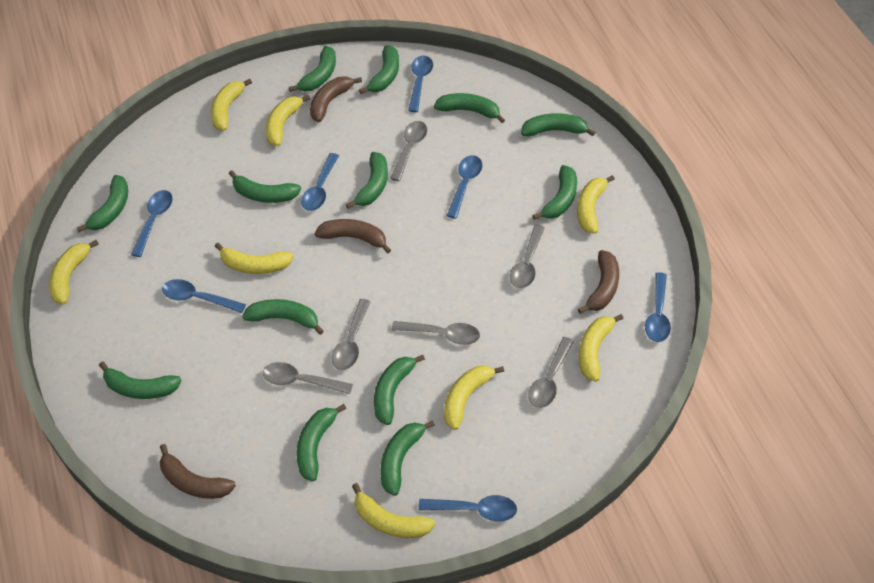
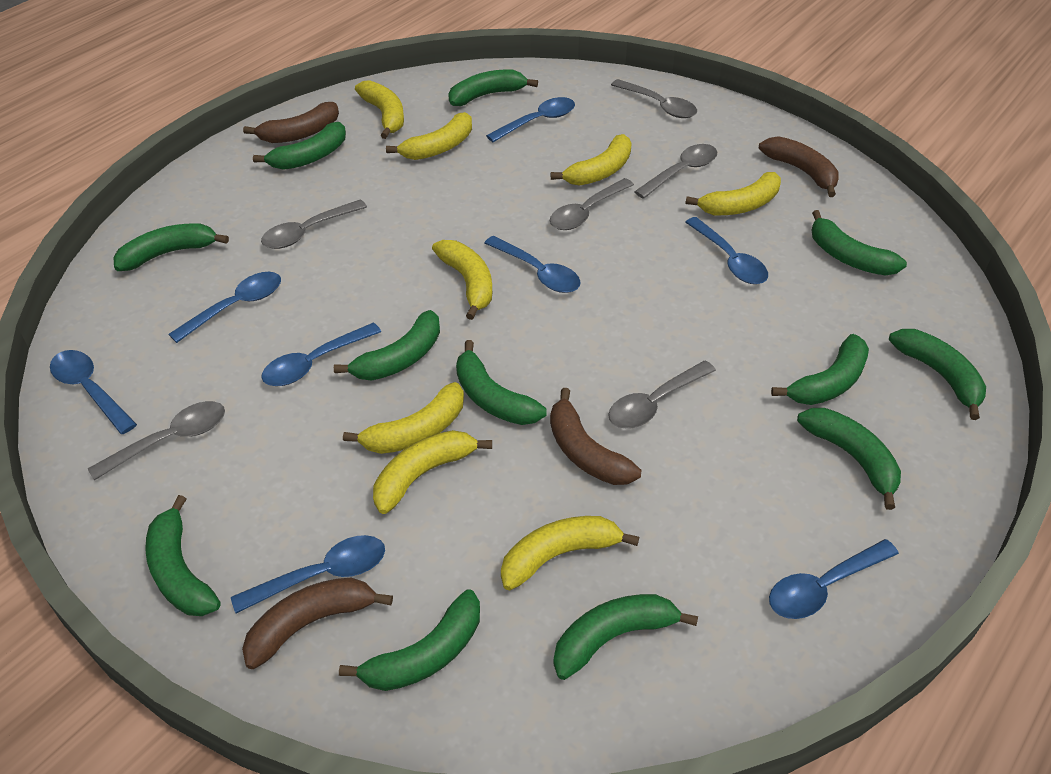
blue spoon: 7 -> 8
green banana: 13 -> 12

